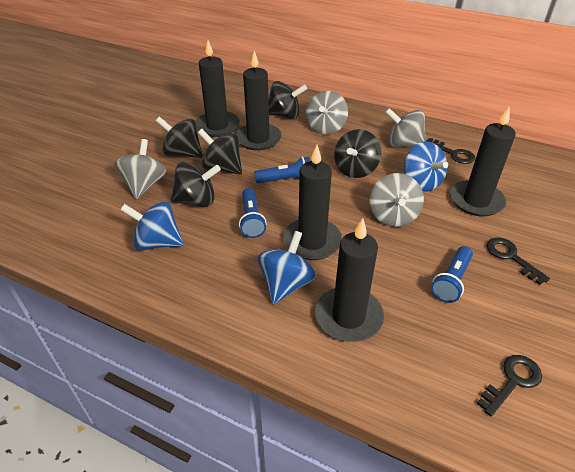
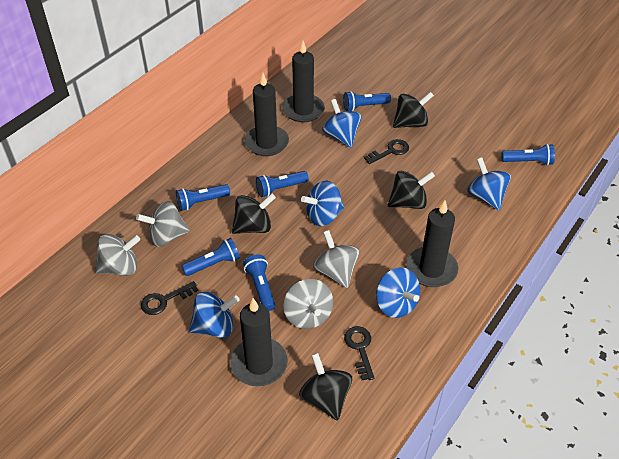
black candle: 5 -> 4
black spinning top: 5 -> 4
blue flashlight: 3 -> 6
blue spinning top: 3 -> 5

